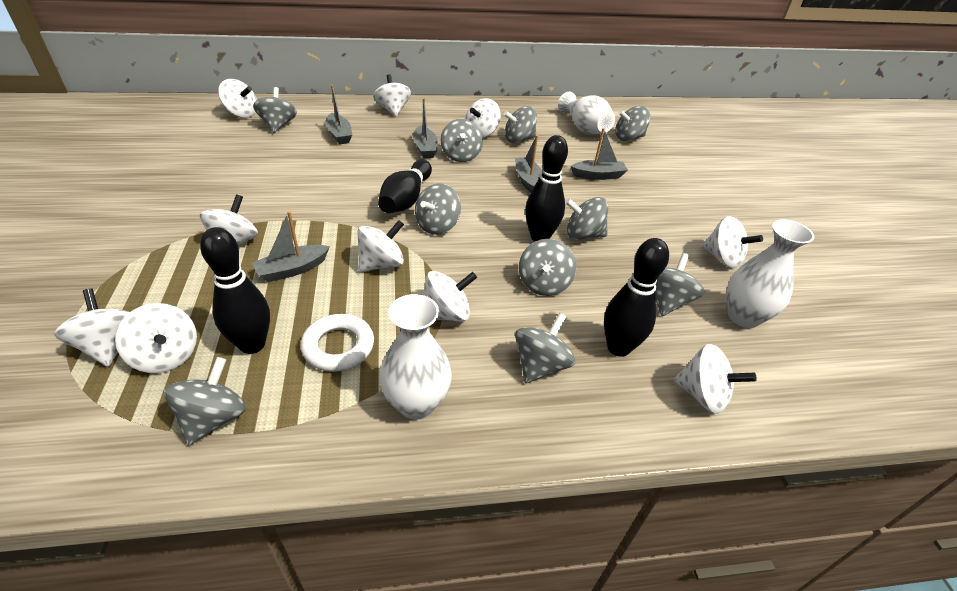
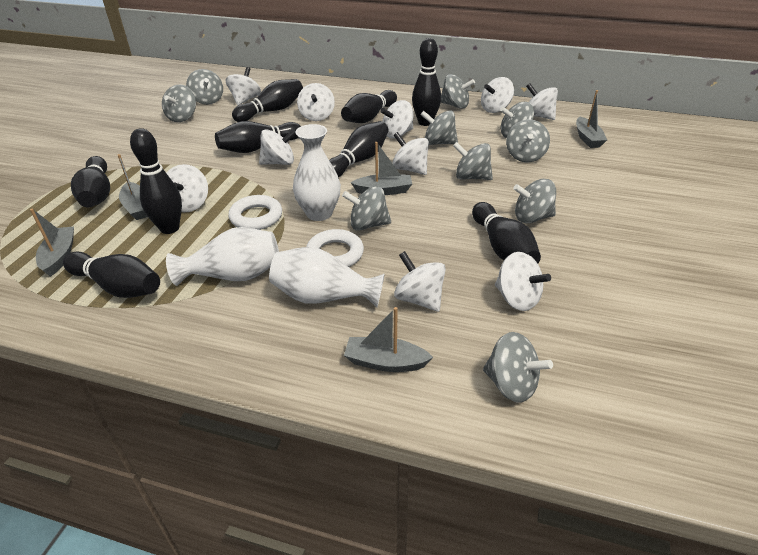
black bowling pin: 4 -> 9
white ring: 1 -> 2

